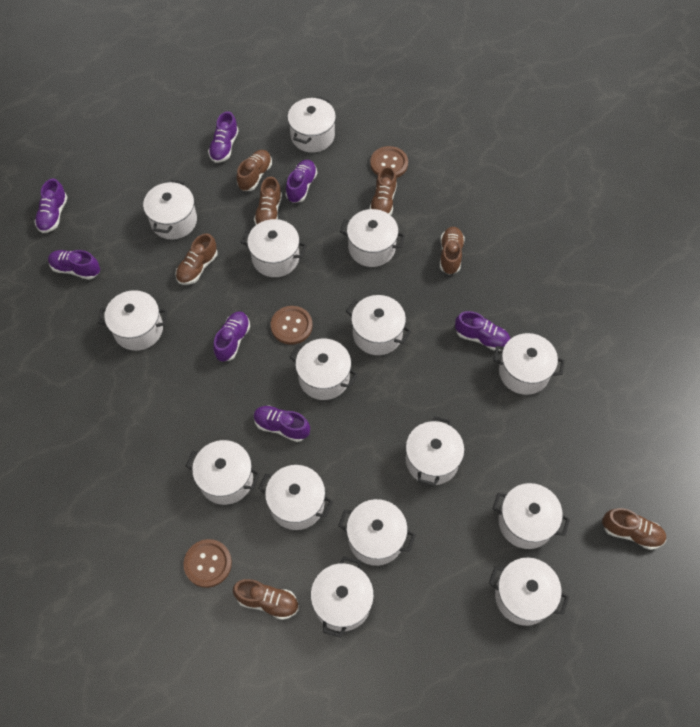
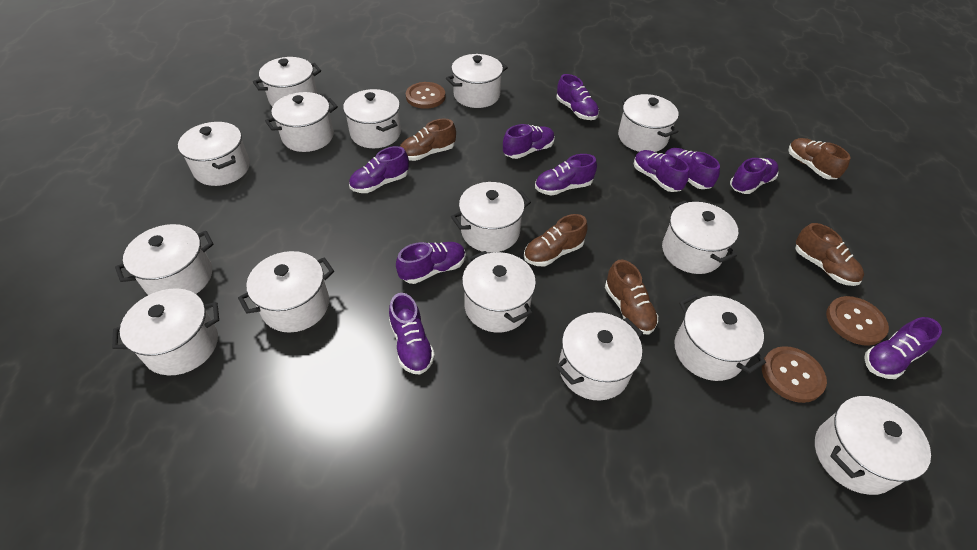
brown shoe: 7 -> 5
purple shoe: 7 -> 10

